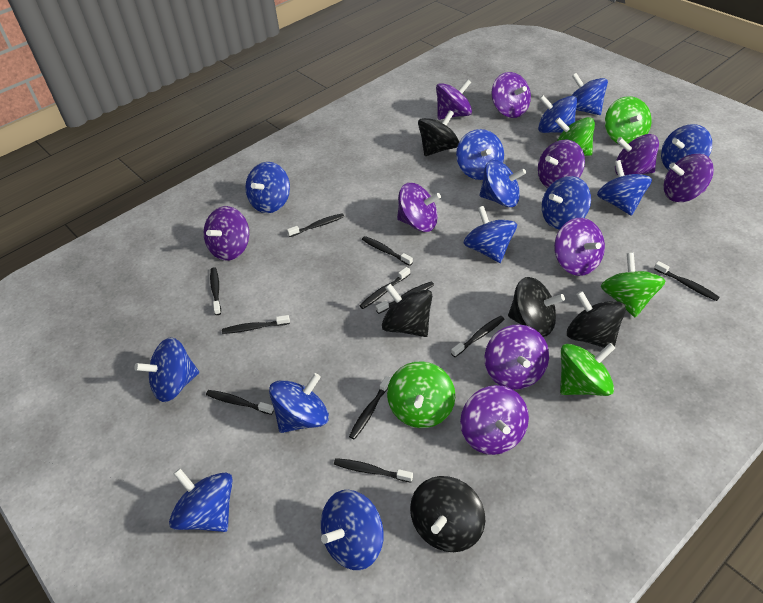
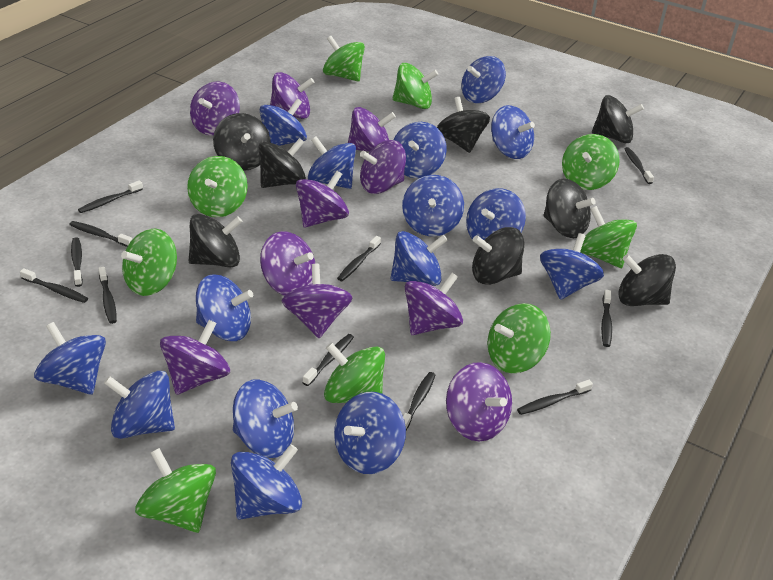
black spinning top: 5 -> 8
blue spinning top: 13 -> 15
green spinning top: 5 -> 9

